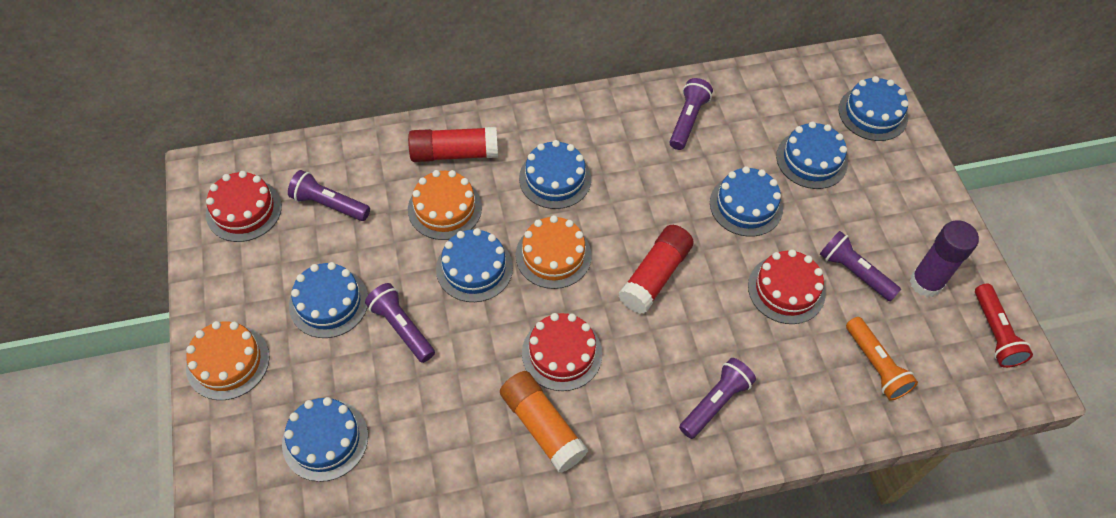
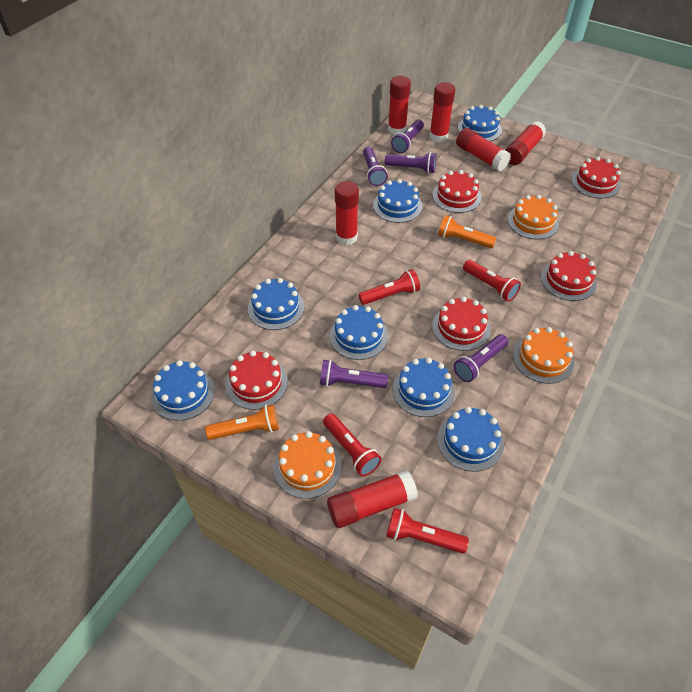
orange flashlight: 1 -> 2
orange glue stick: 1 -> 0
purple glue stick: 1 -> 0
red cake: 3 -> 5
red flashlight: 1 -> 4
red glue stick: 2 -> 6

